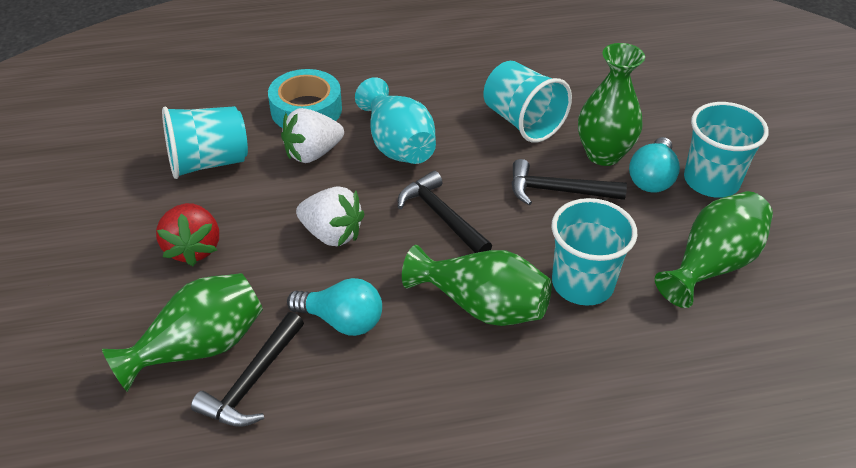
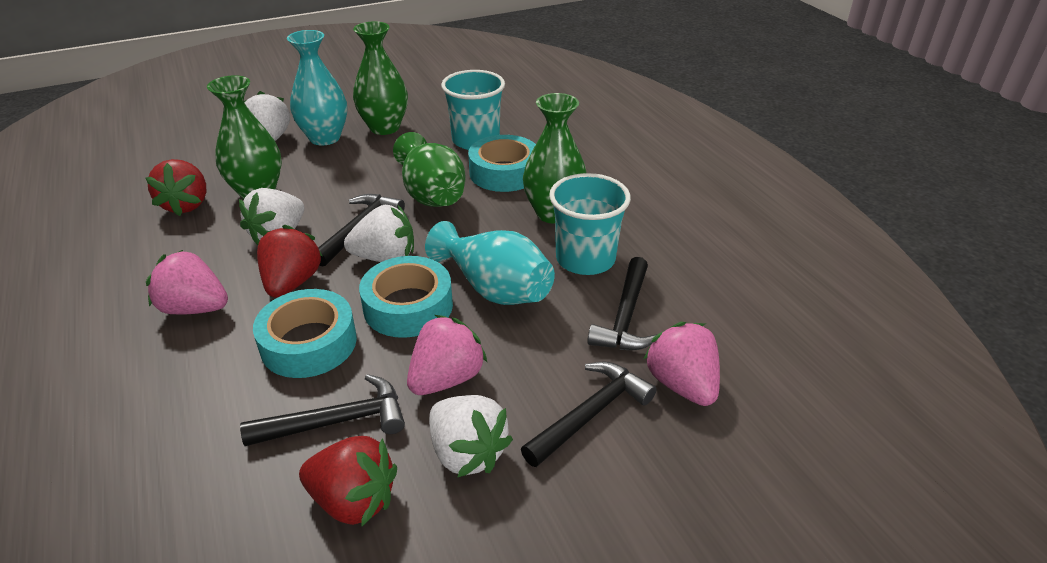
black hammer: 3 -> 4
pink strawberry: 0 -> 3
red strawberry: 1 -> 3
turquoise cup: 4 -> 2
turquoise light bulb: 2 -> 0
turquoise tape: 1 -> 3
turquoise vase: 1 -> 2
white strawberry: 2 -> 4

